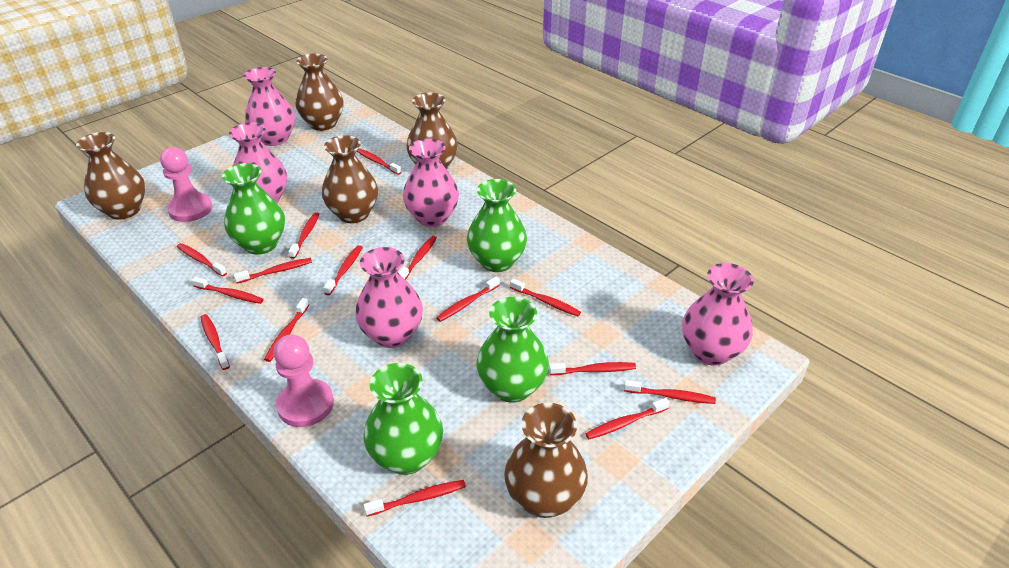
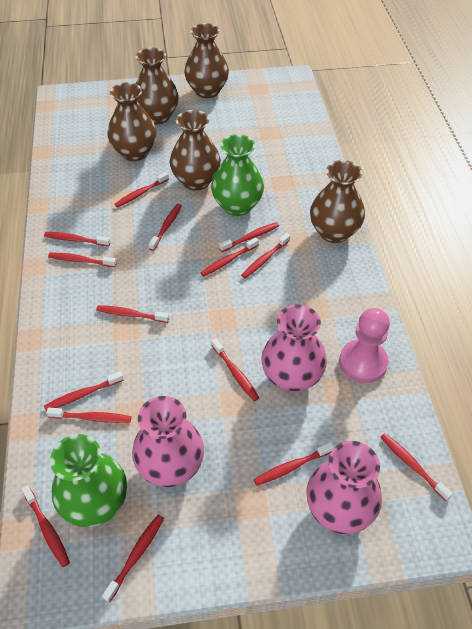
green vase: 4 -> 2
pink pawn: 2 -> 1
pink vase: 5 -> 3

